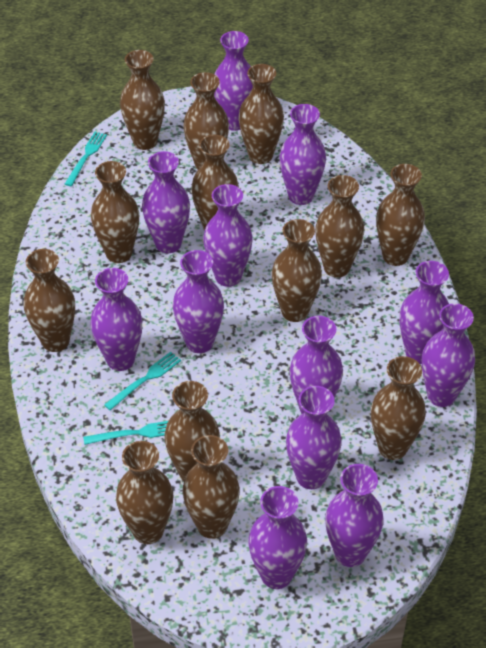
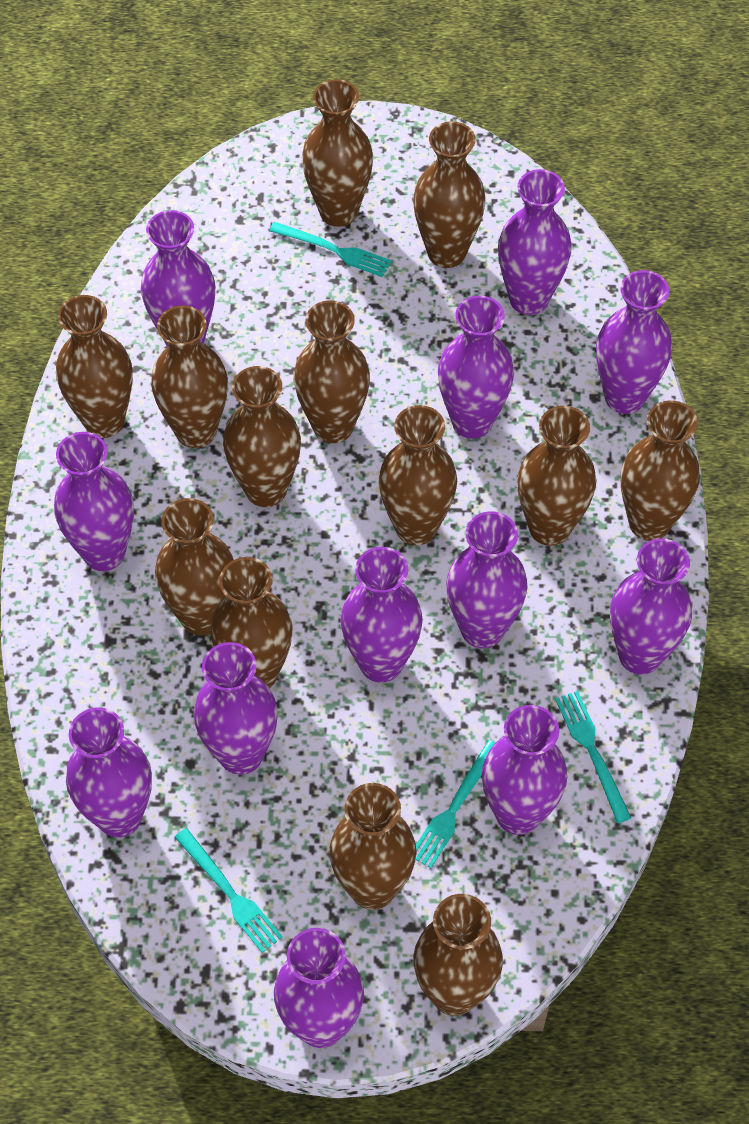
turquoise fork: 3 -> 4

